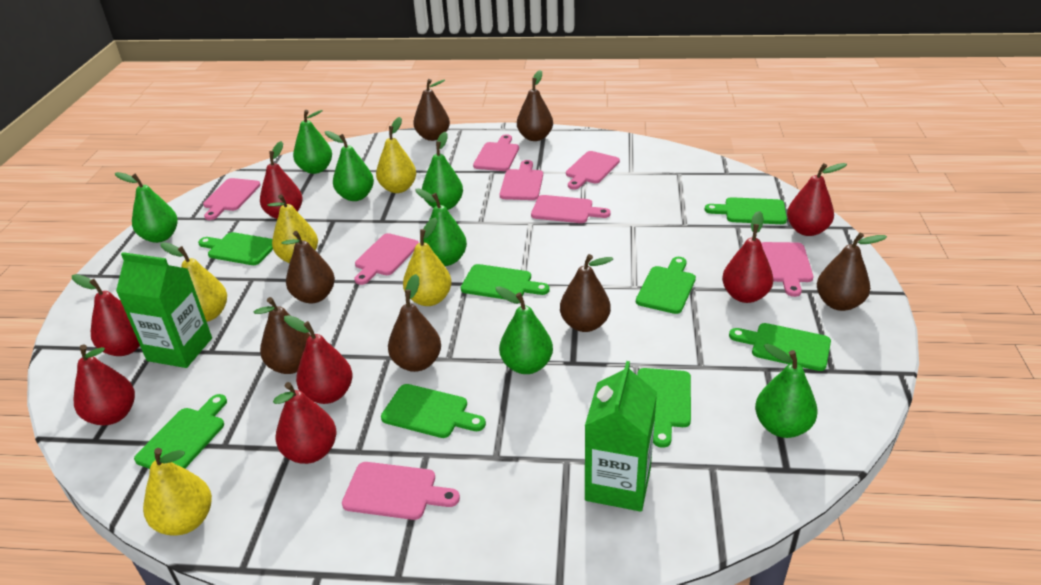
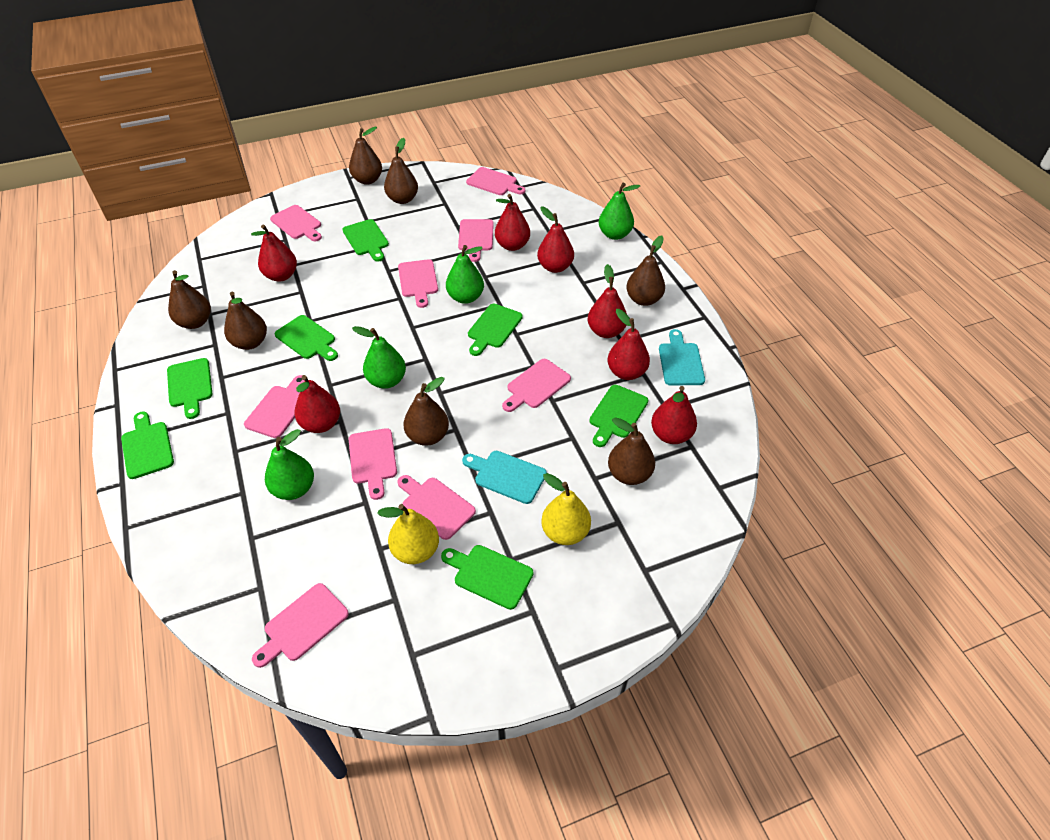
green carton: 2 -> 0
green cutting board: 8 -> 7
green pear: 7 -> 4
pink cutting board: 8 -> 9
turquoise cutting board: 0 -> 2
yellow pear: 5 -> 2

